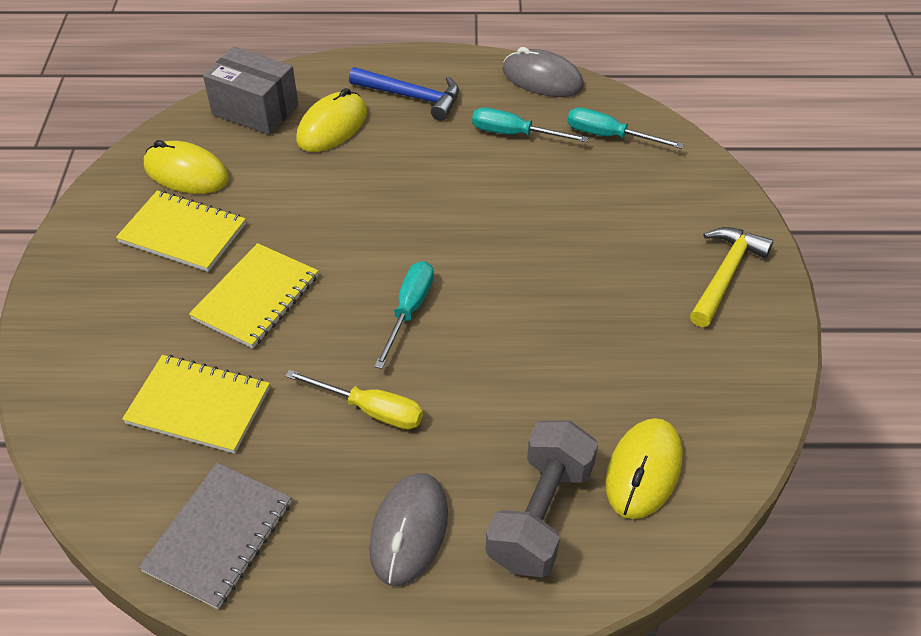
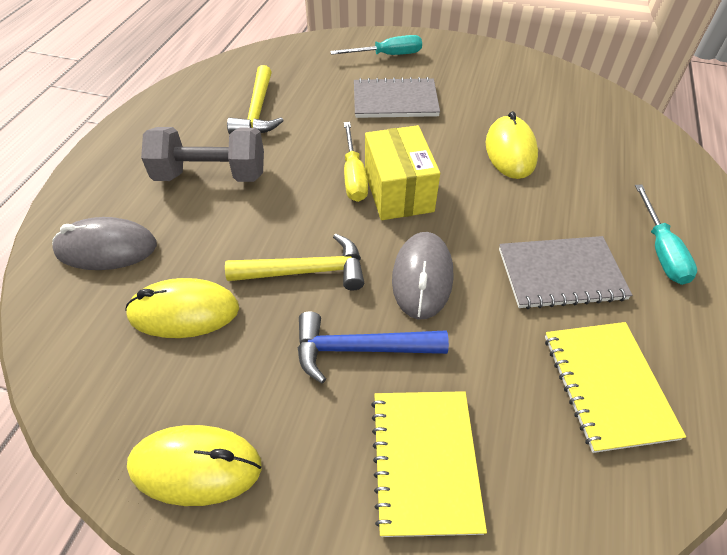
grey box: 1 -> 0
grey notebook: 1 -> 2
turquoise screwdriver: 3 -> 2
yellow box: 0 -> 1
yellow hammer: 1 -> 2
yellow notebook: 3 -> 2

